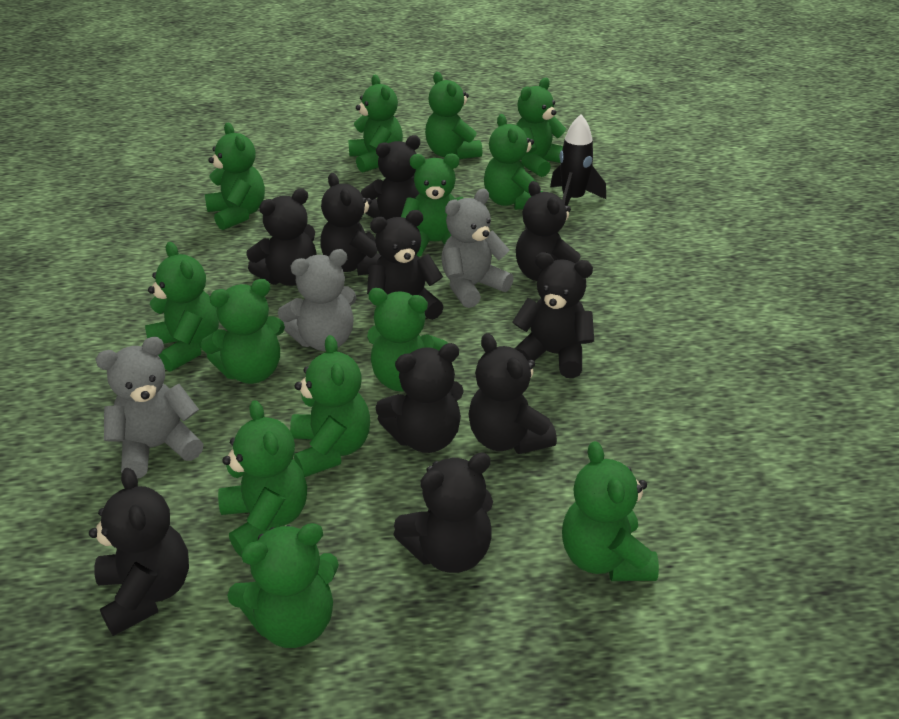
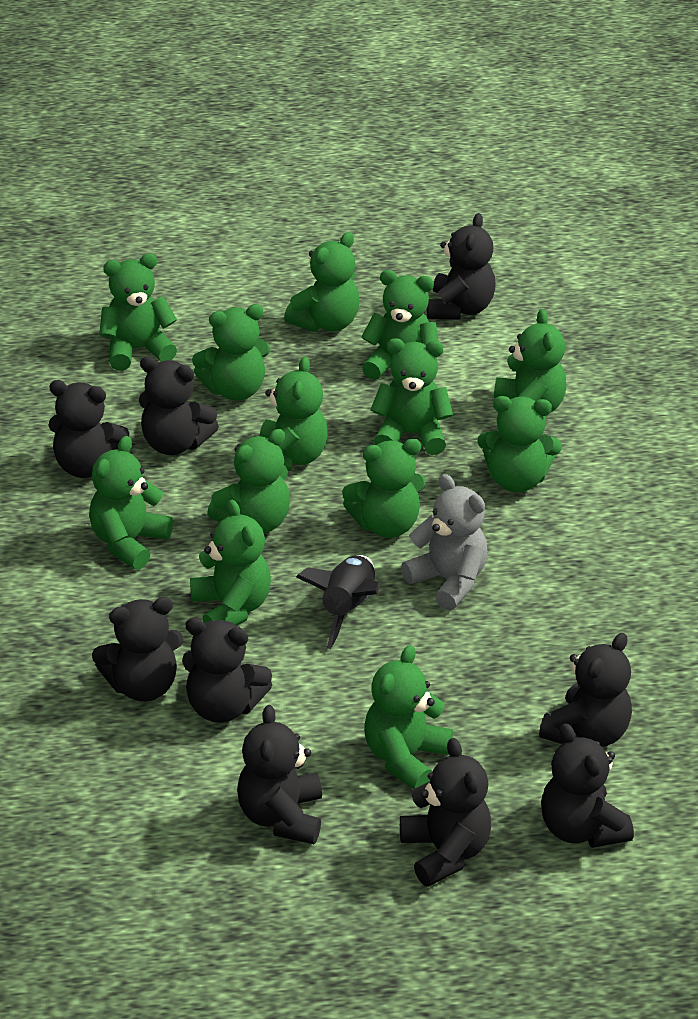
black teddy bear: 10 -> 9
grey teddy bear: 3 -> 1

